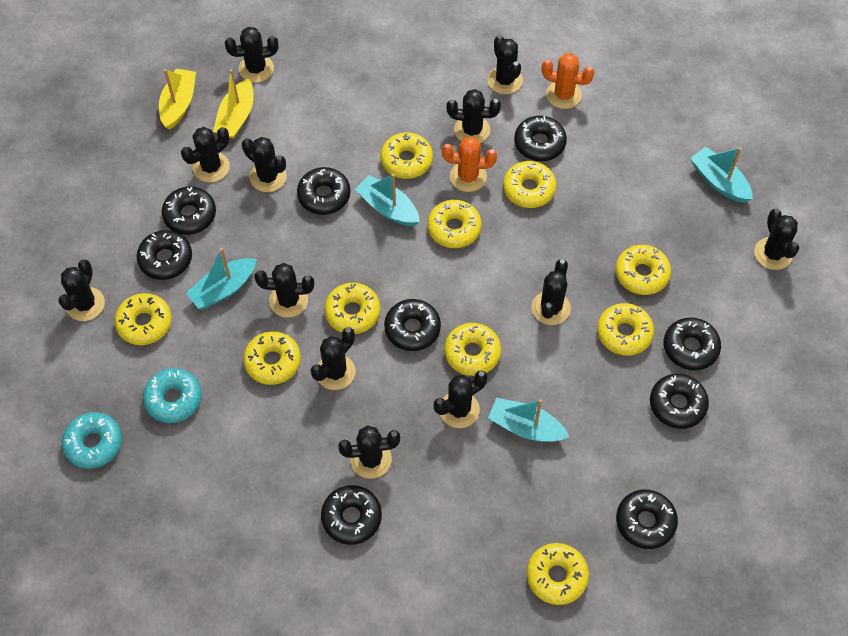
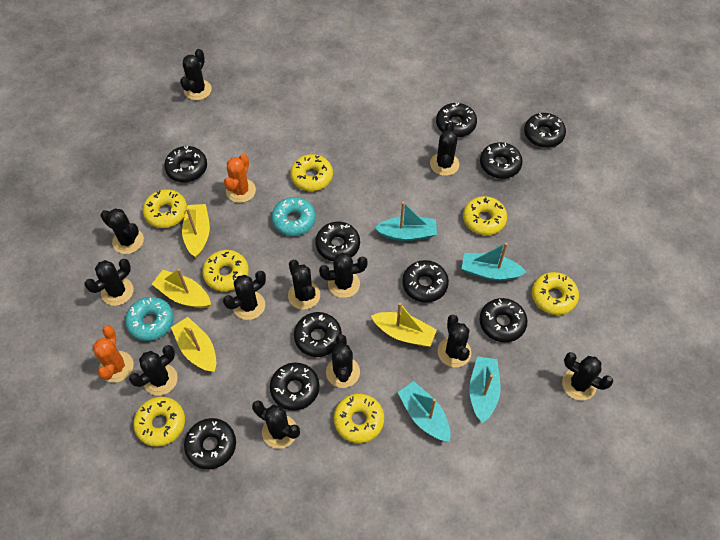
black donut: 9 -> 10
yellow boat: 2 -> 4
yellow donut: 10 -> 7

